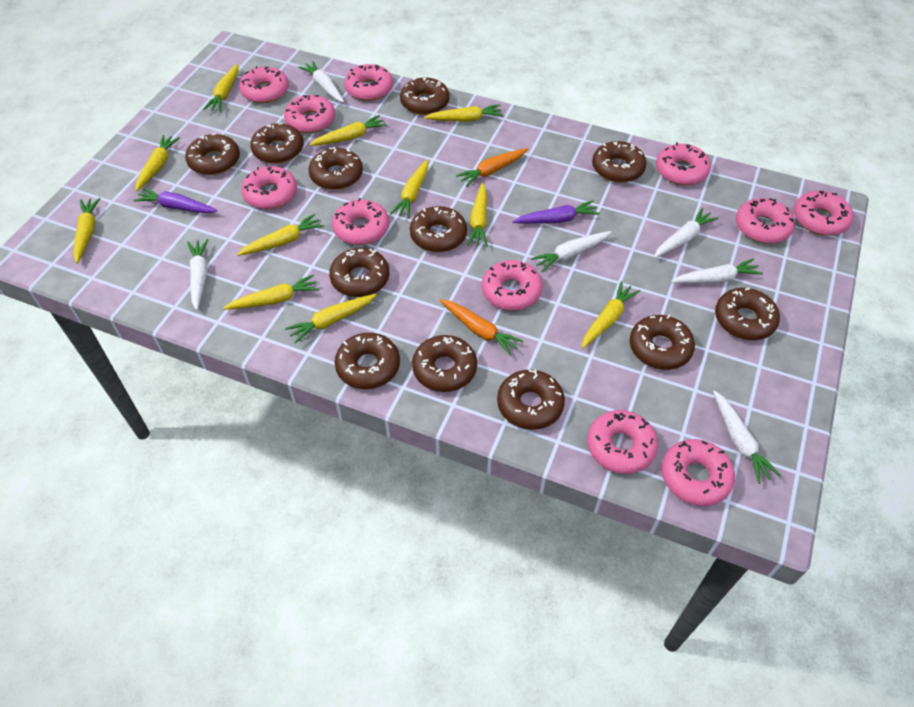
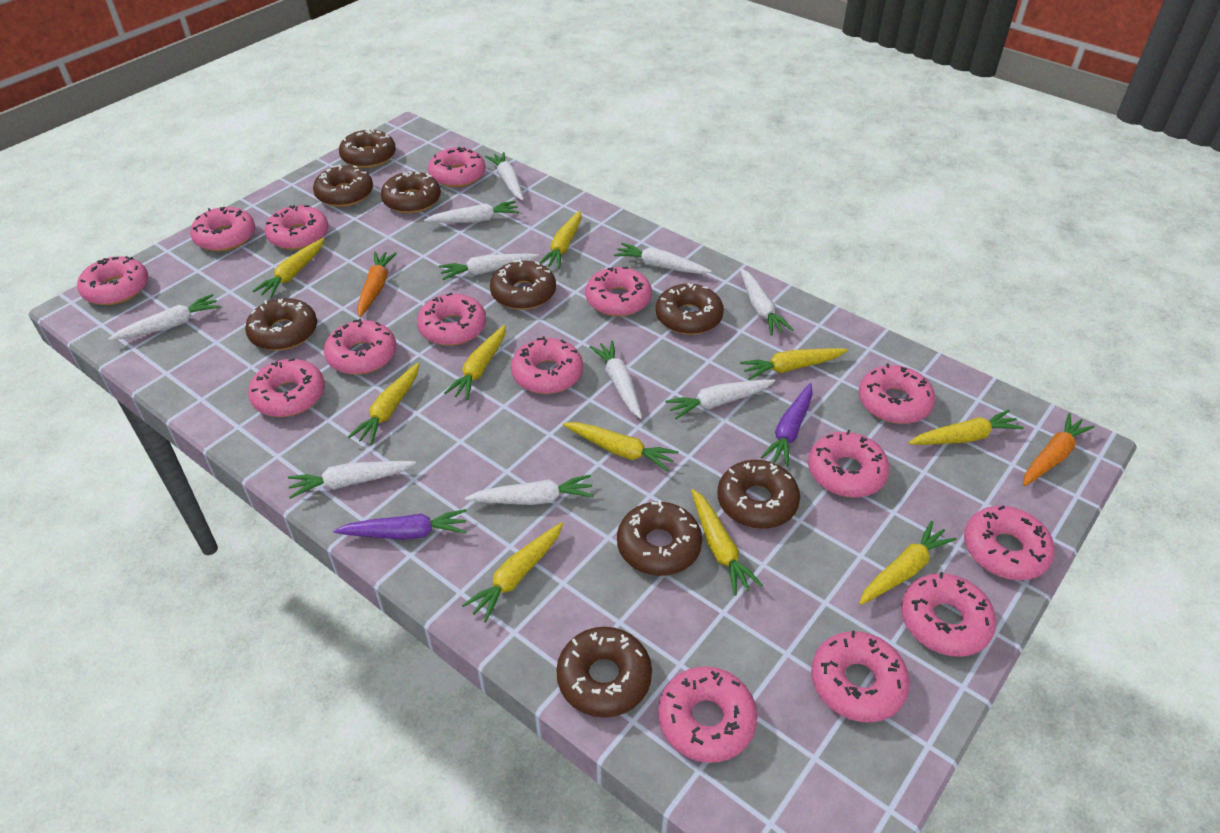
brown donut: 12 -> 9
pink donut: 11 -> 15
white carrot: 6 -> 10
yellow carrot: 11 -> 10

